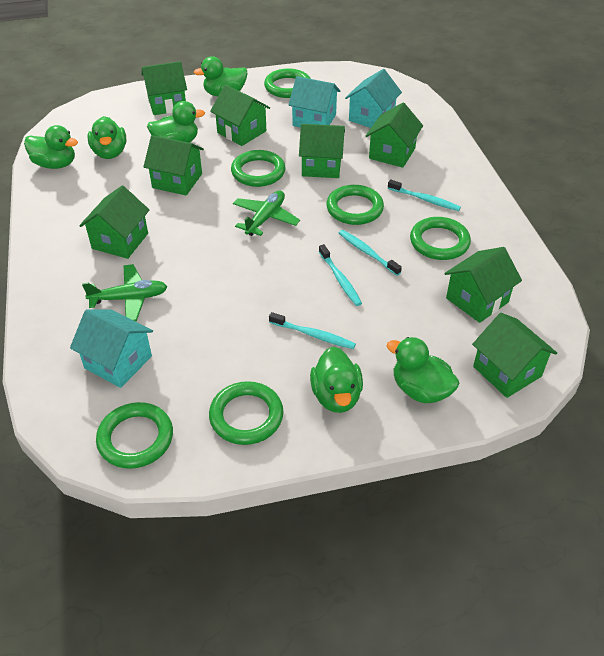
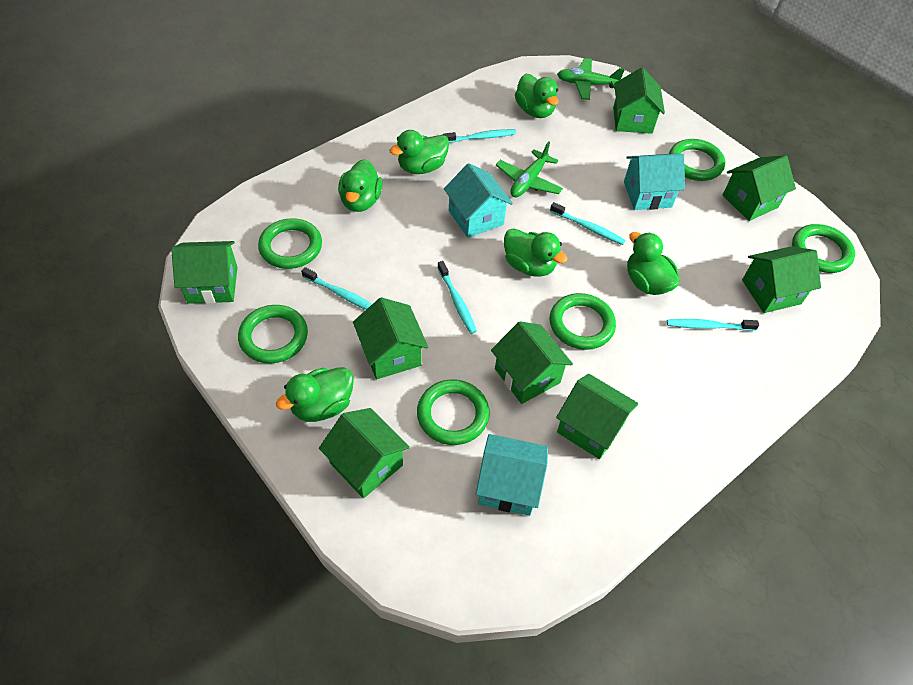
turquoise toothbrush: 4 -> 5

